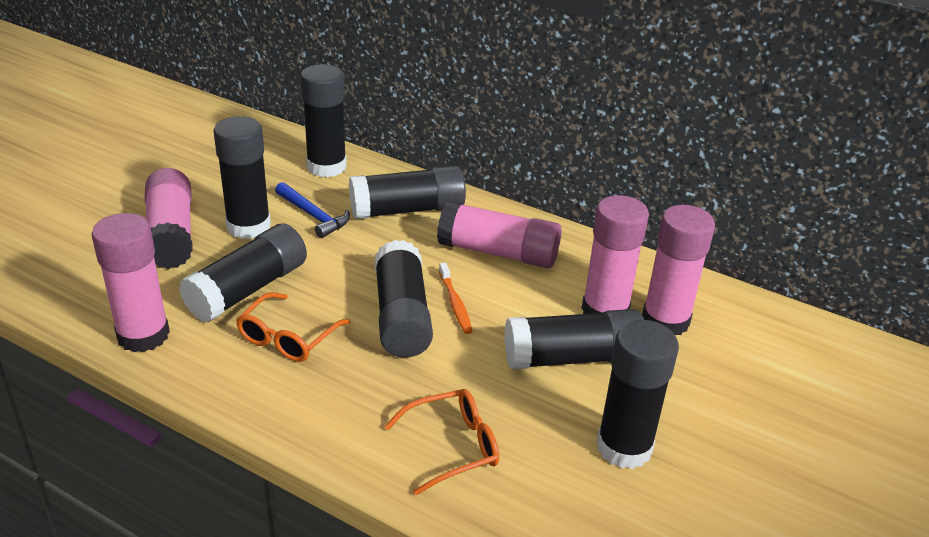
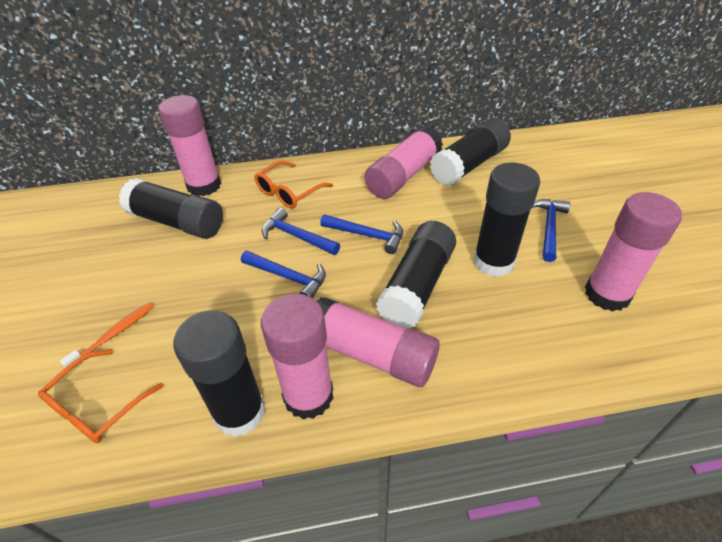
black glue stick: 7 -> 5
blue hammer: 1 -> 4

